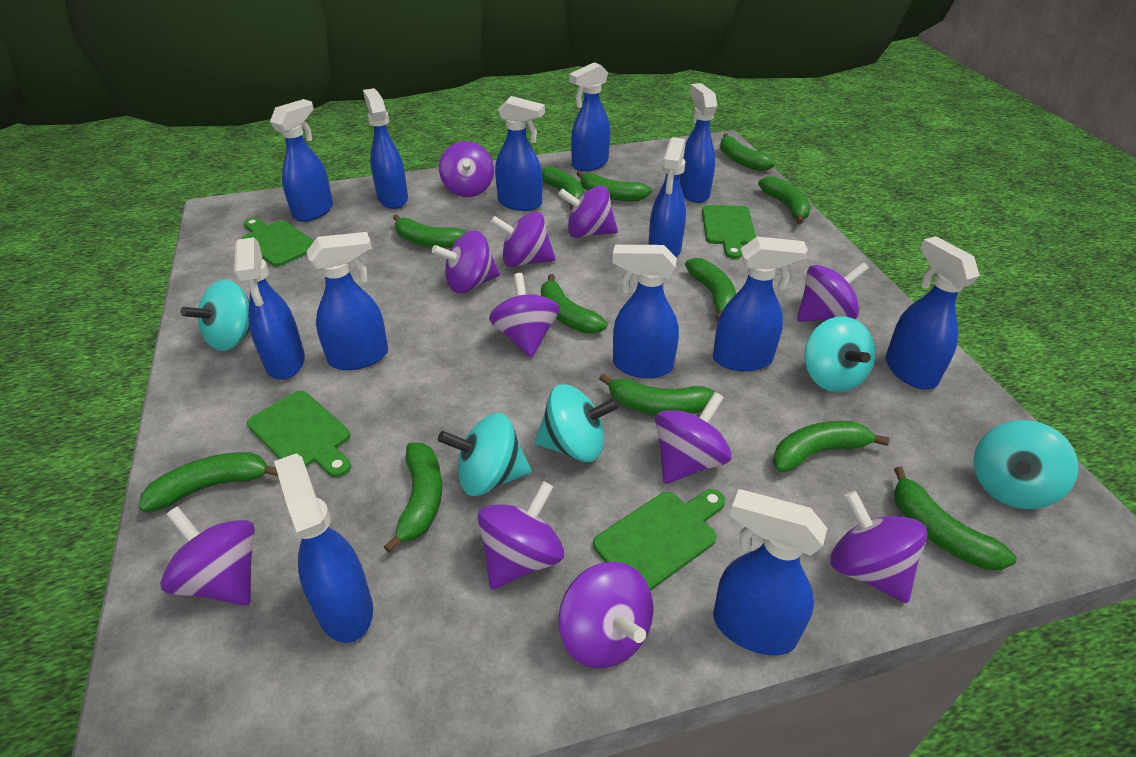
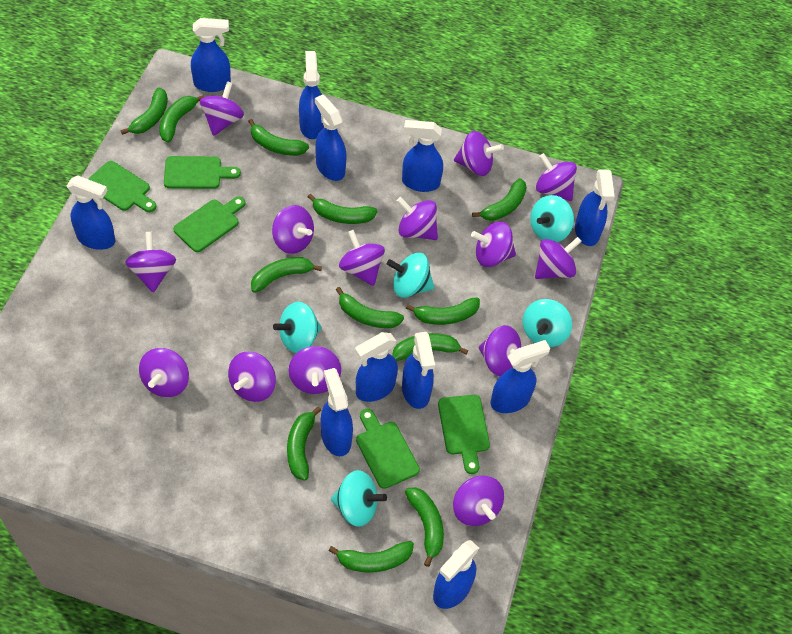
blue spray bottle: 13 -> 11
green cutting board: 4 -> 5
purple spinning top: 11 -> 14

